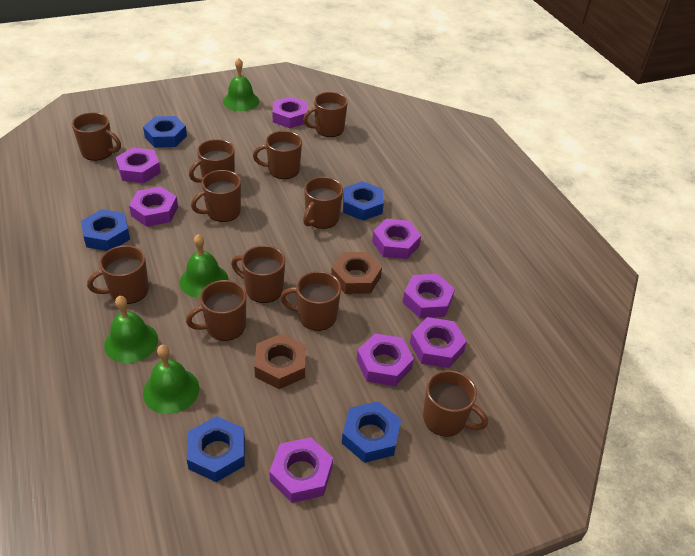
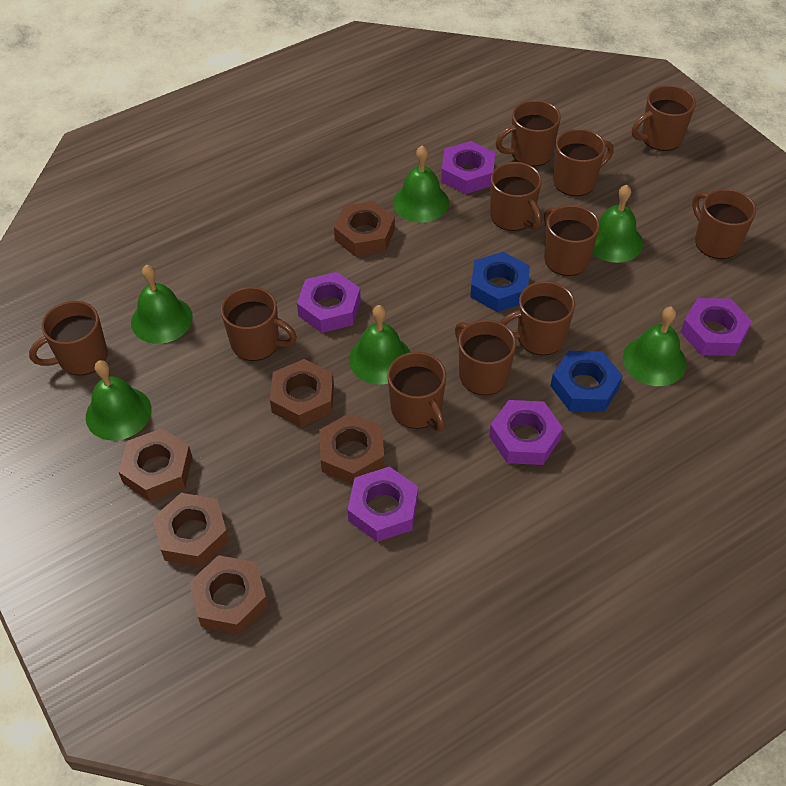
blue nut: 5 -> 2
brown nut: 2 -> 6
green bell: 4 -> 6
purple nut: 8 -> 5

